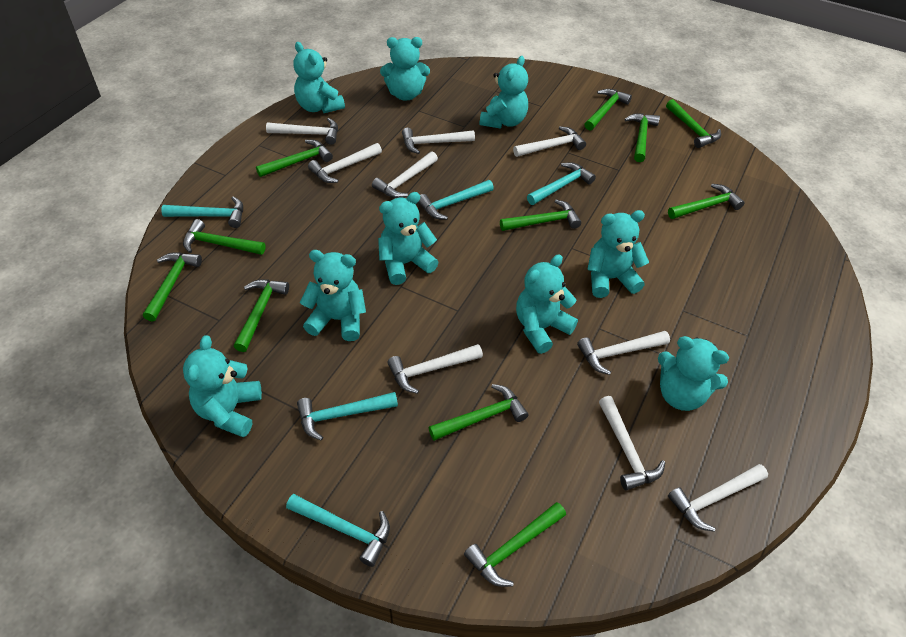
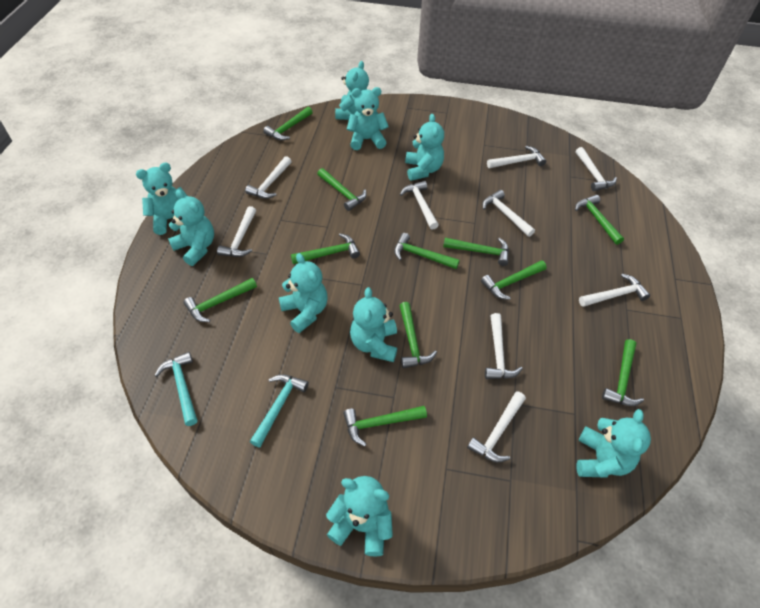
turquoise hammer: 5 -> 2

